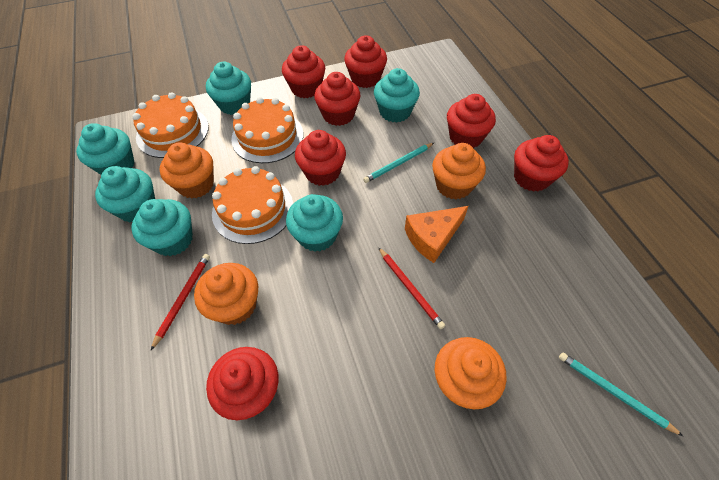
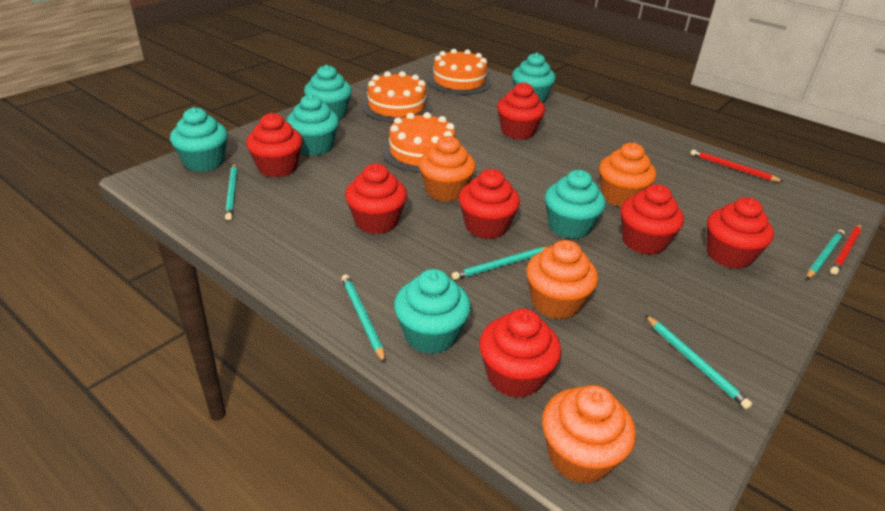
orange cheese: 1 -> 0
turquoise pencil: 2 -> 5

